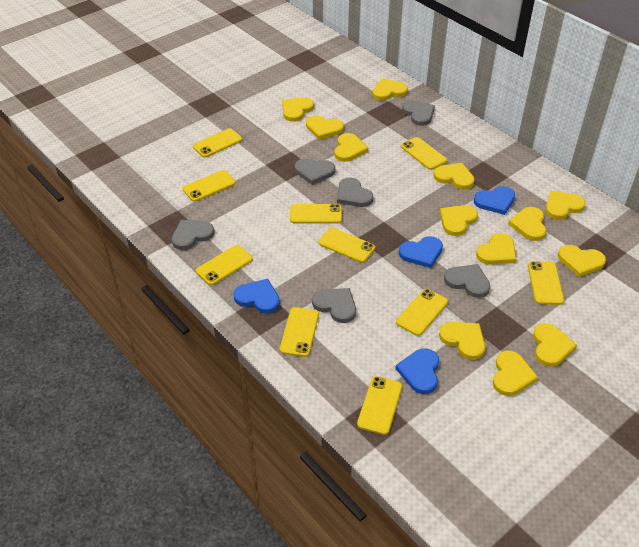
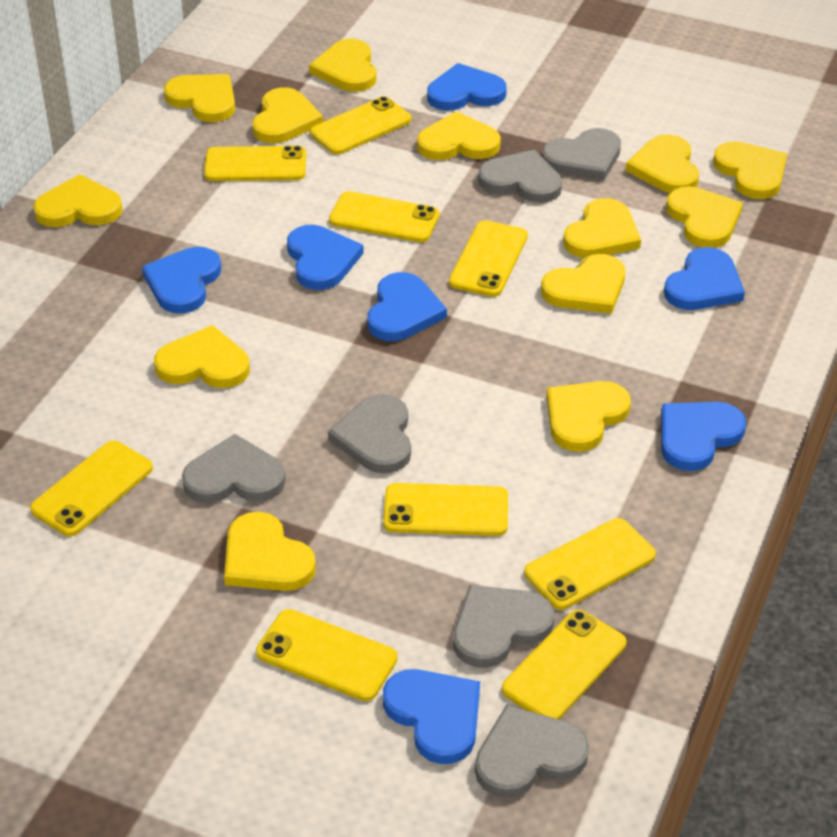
blue heart: 4 -> 7
yellow phone: 10 -> 9

